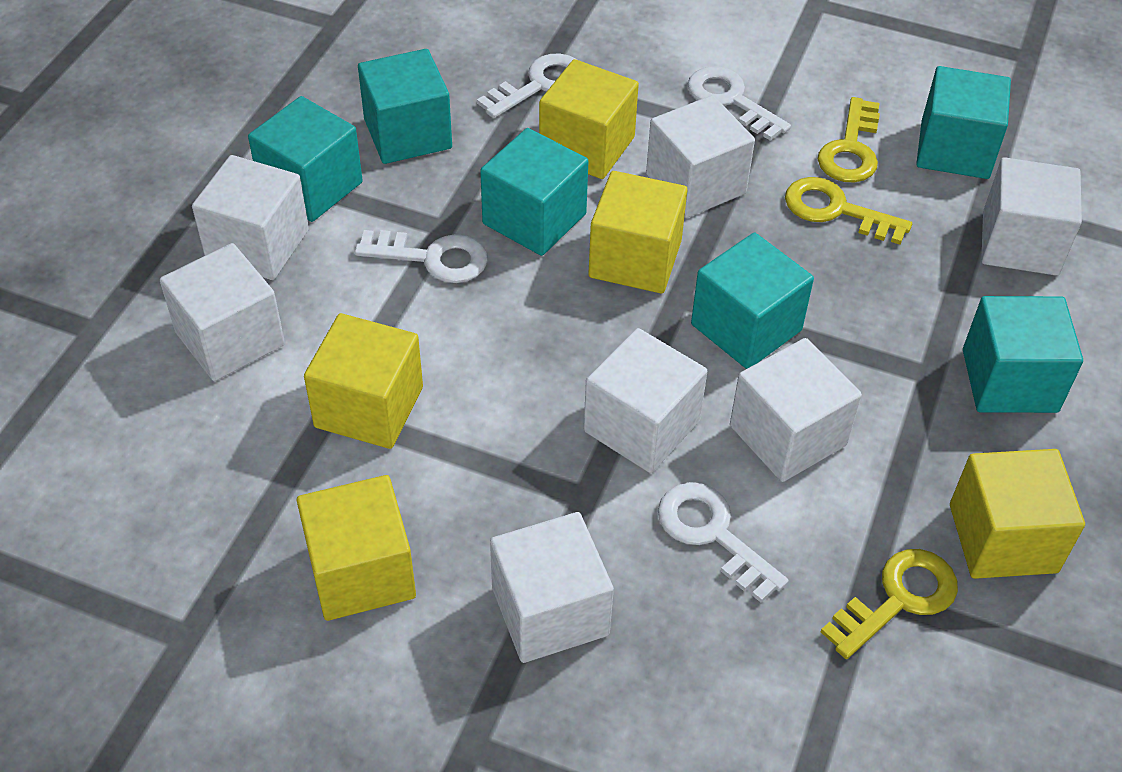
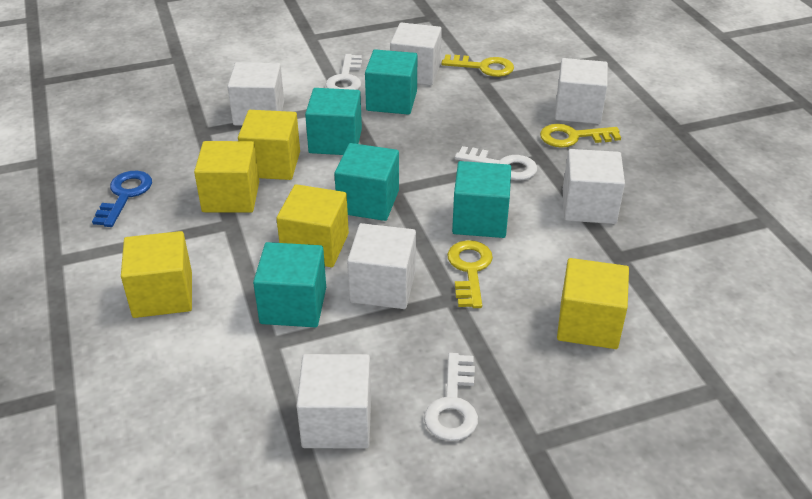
blue key: 0 -> 1
turquoise cube: 6 -> 5
white cube: 7 -> 6
white key: 4 -> 3

